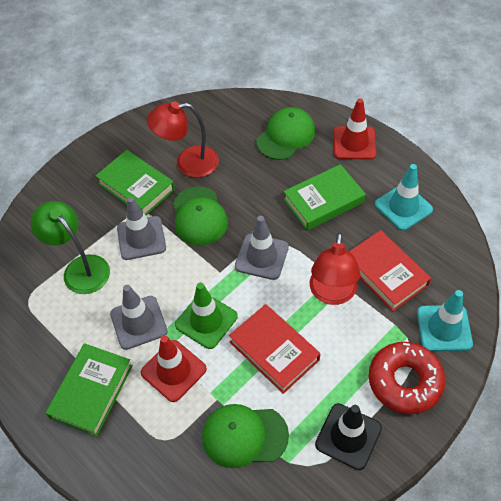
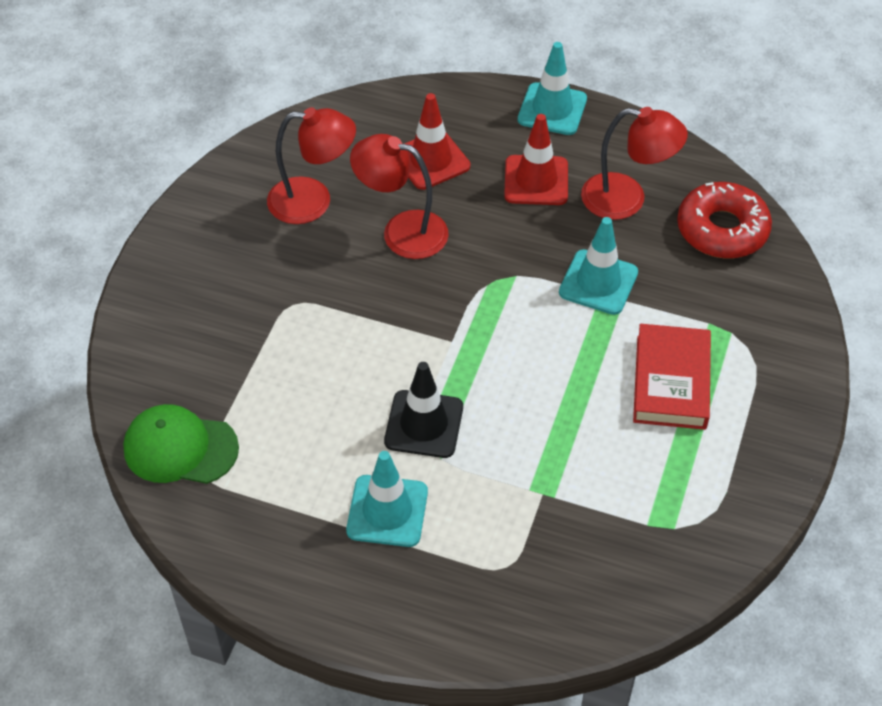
green book: 3 -> 0
green cap: 3 -> 1
green lamp: 1 -> 0
green traffic cone: 1 -> 0
grey traffic cone: 3 -> 0
red book: 2 -> 1
red lamp: 2 -> 3
turquoise traffic cone: 2 -> 3

